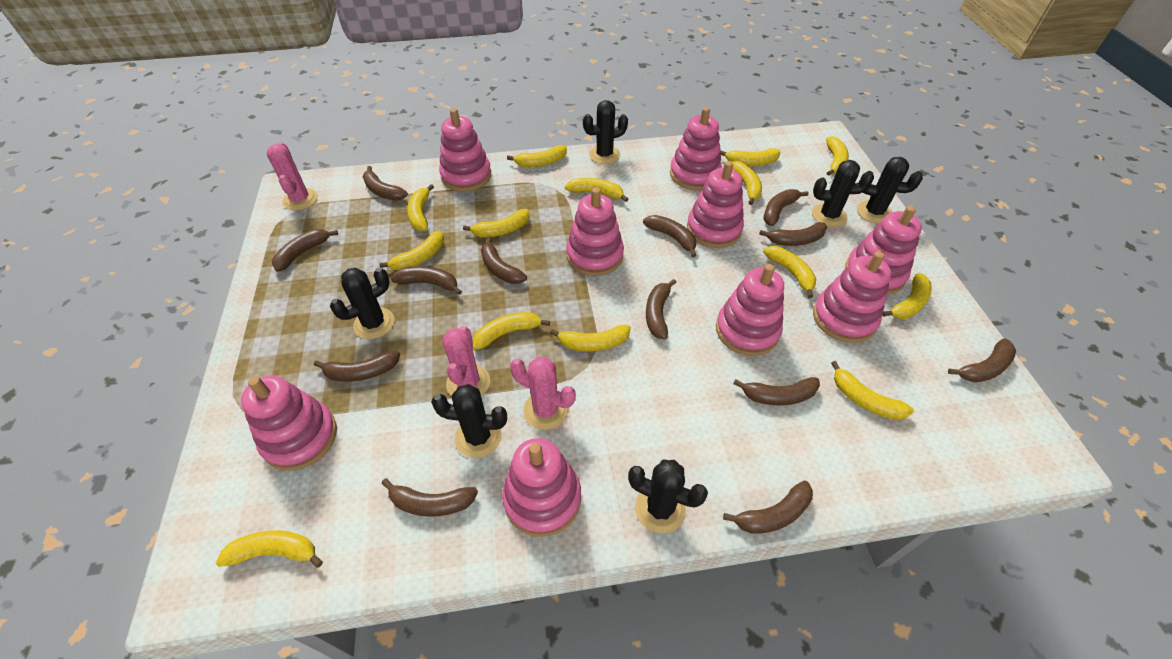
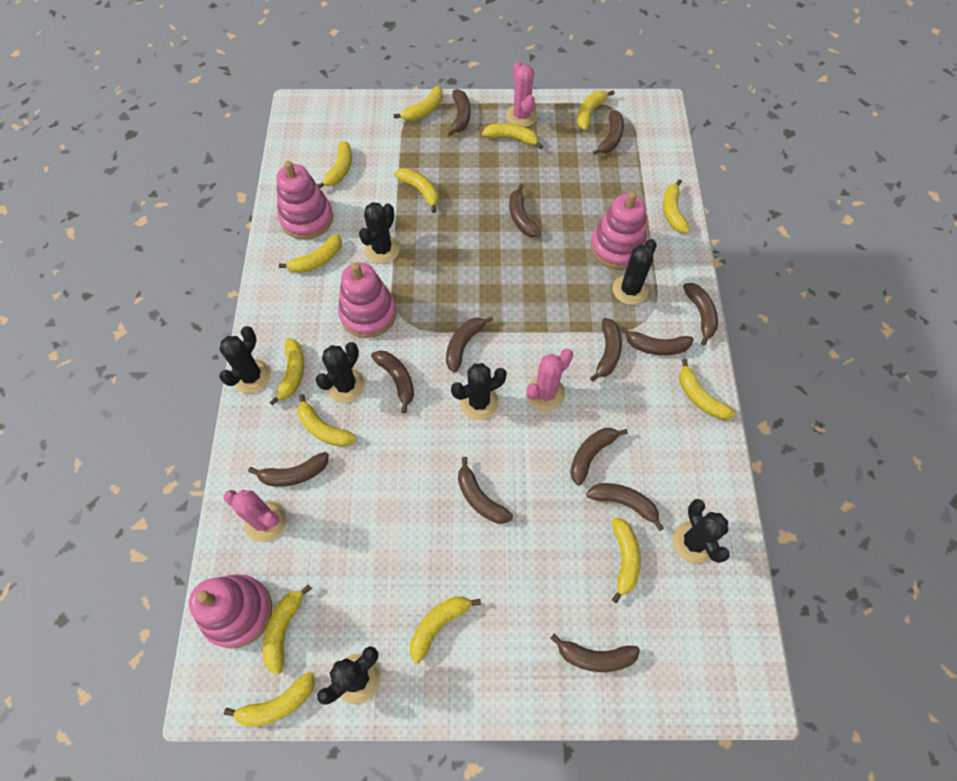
black cactus: 6 -> 7
pink stacking toy: 9 -> 4

